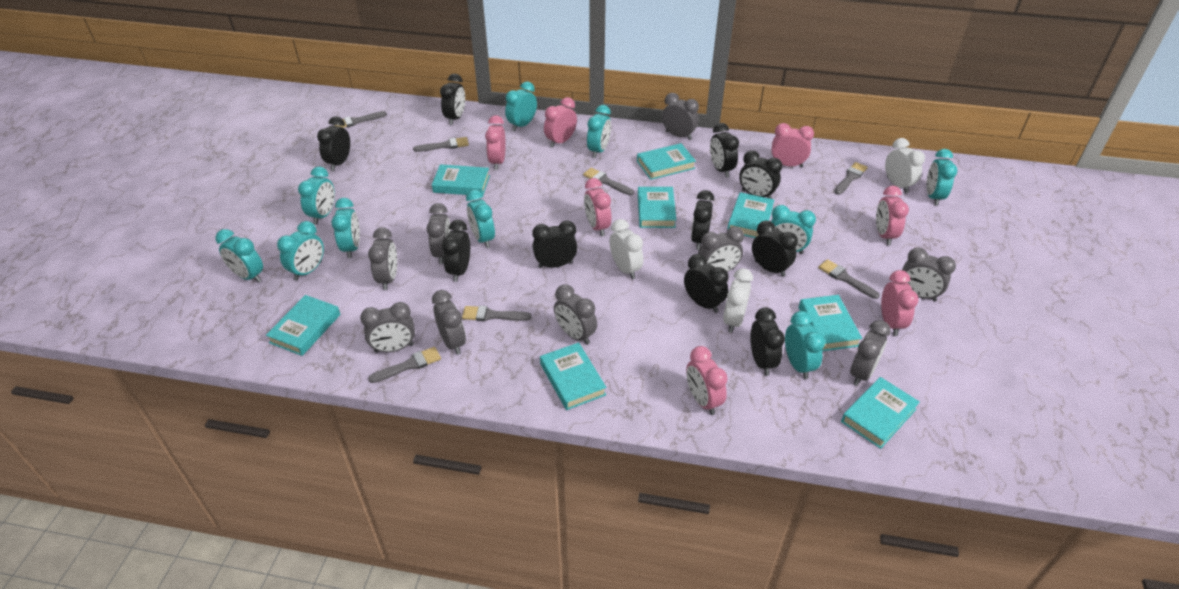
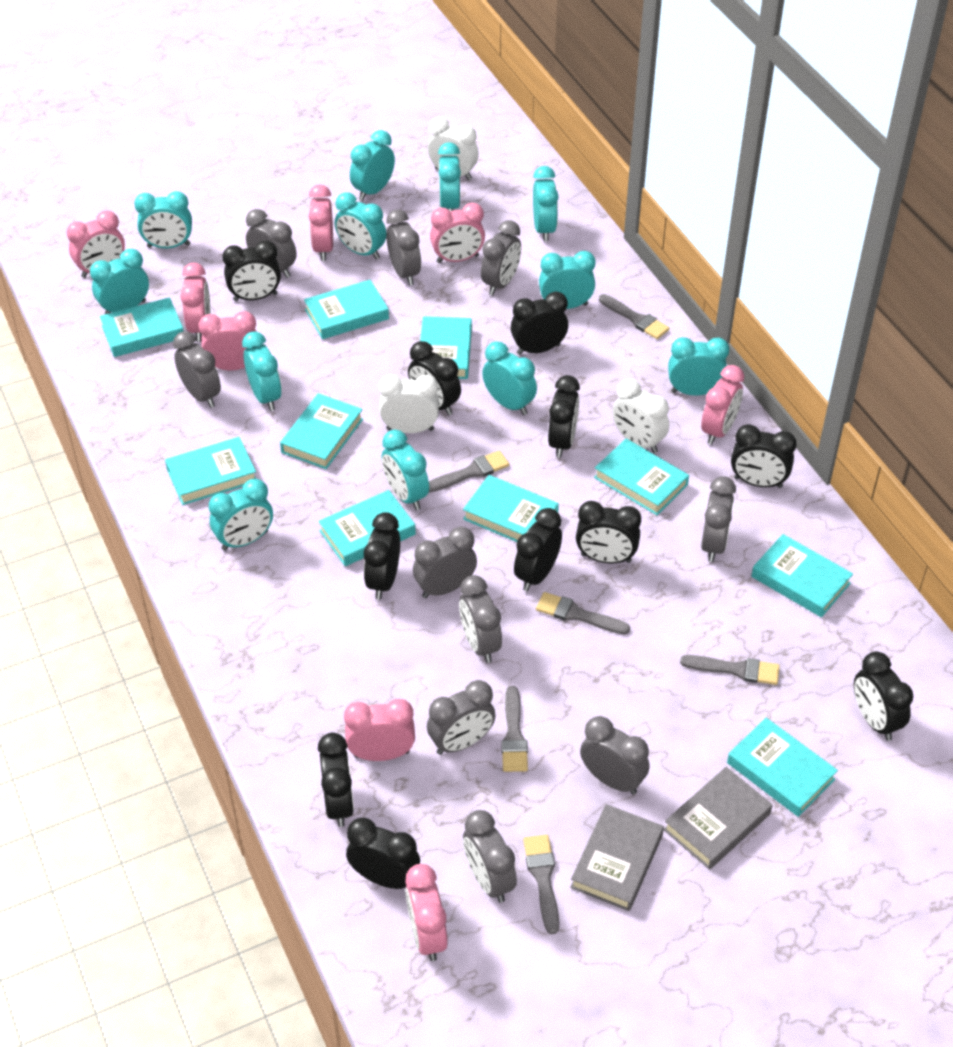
black clock: 10 -> 11
grey book: 0 -> 2
grey brush: 7 -> 6
grey clock: 9 -> 10
pink clock: 7 -> 8
turquoise book: 8 -> 10
turquoise clock: 10 -> 12

